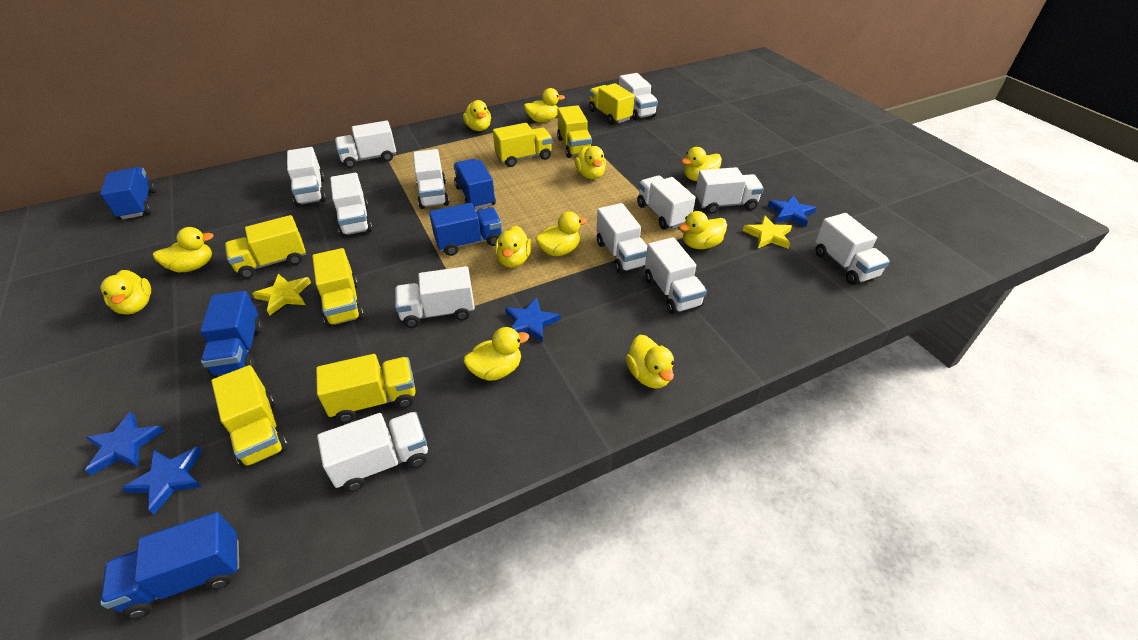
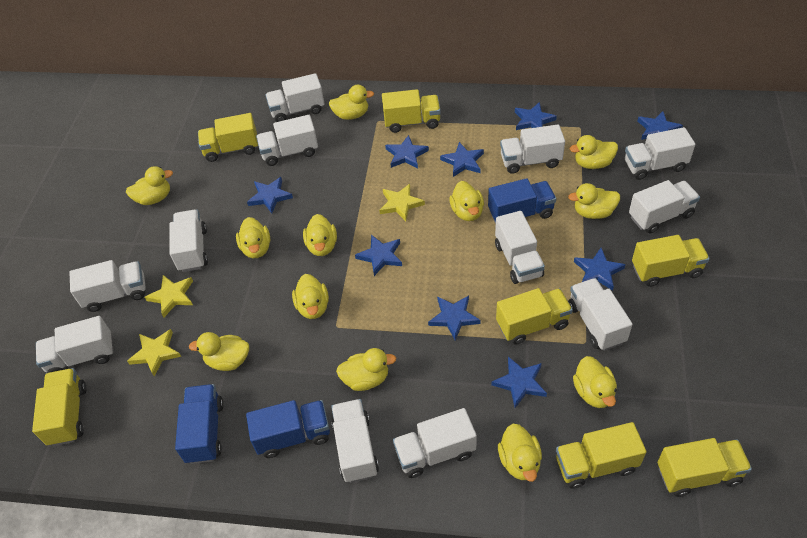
blue star: 4 -> 9
blue truck: 5 -> 3
yellow duck: 11 -> 12
yellow star: 2 -> 3

